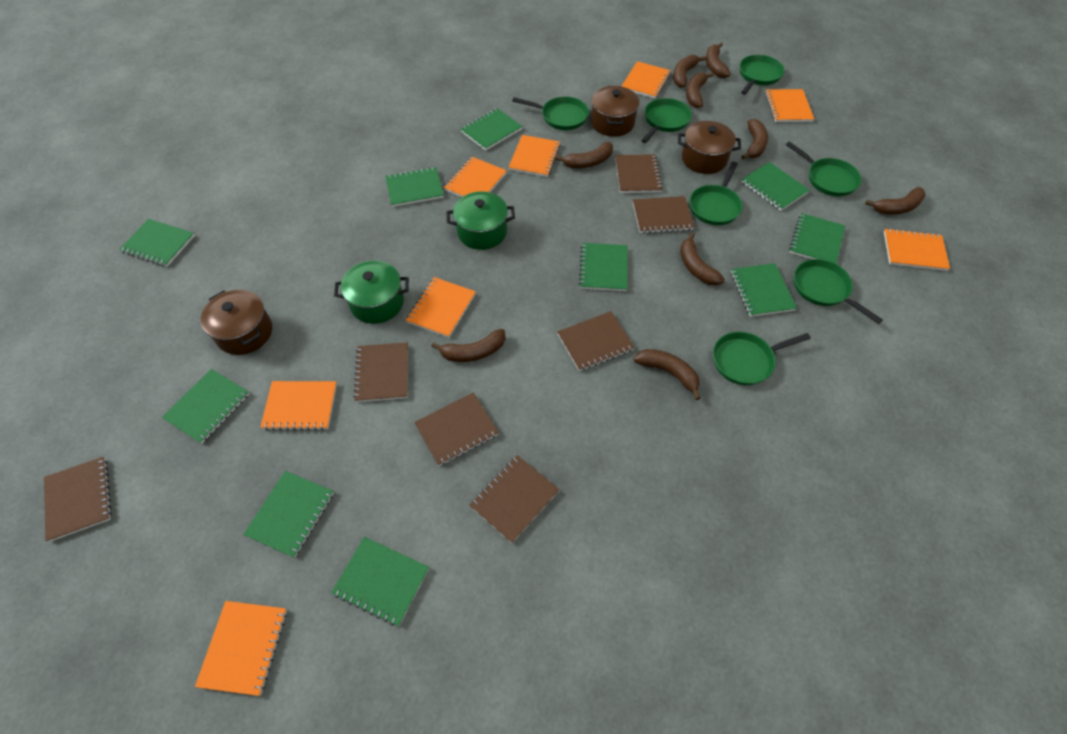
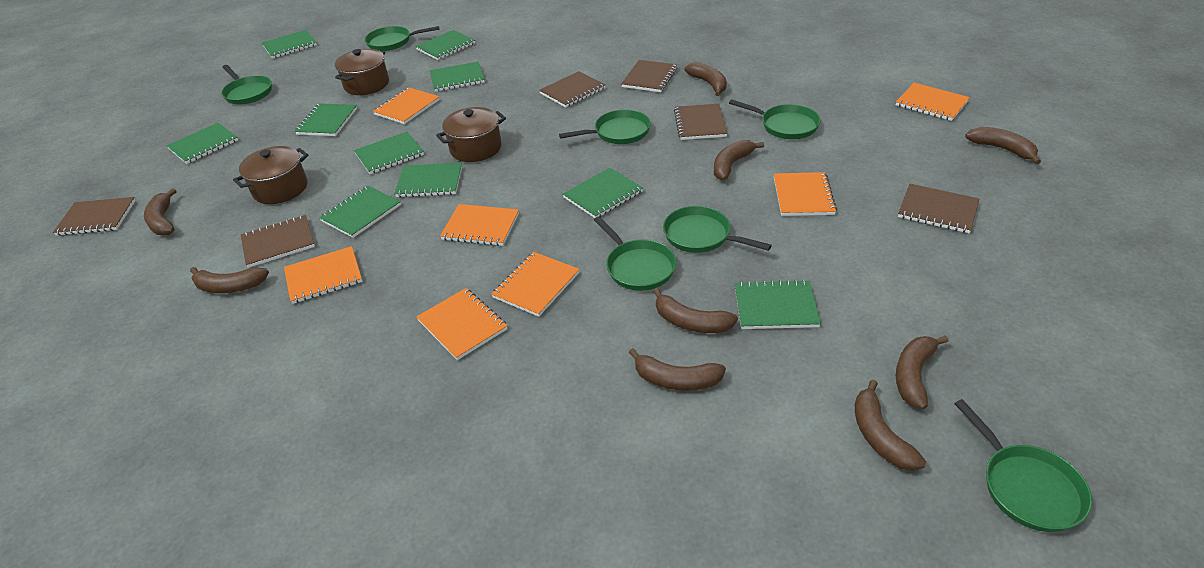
brown notebook: 7 -> 6
green pot: 2 -> 0
orange notebook: 8 -> 7

